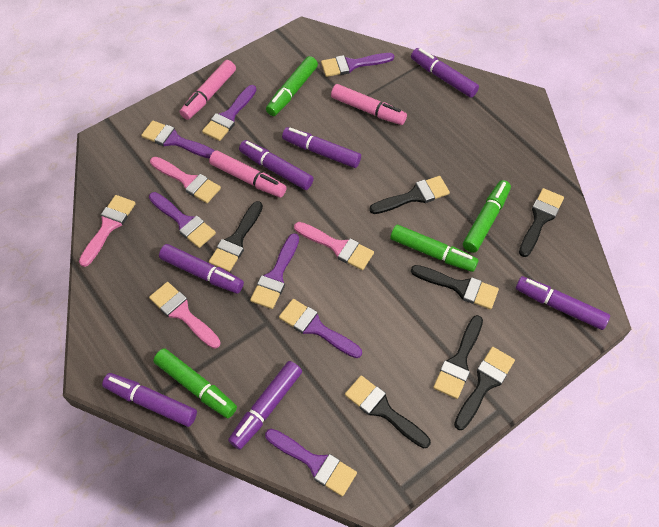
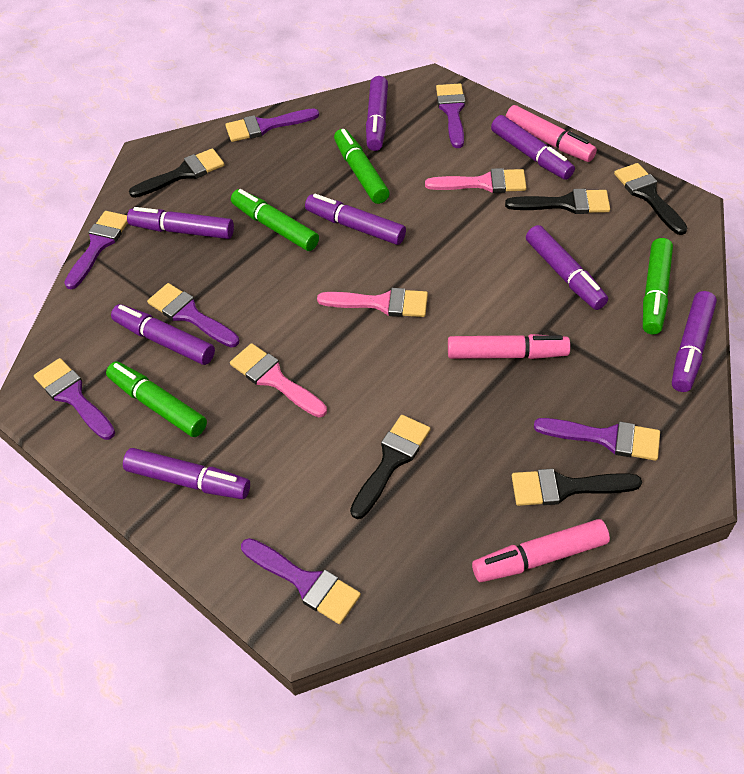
black brush: 7 -> 5
pink brush: 4 -> 3
purple marker: 7 -> 8

